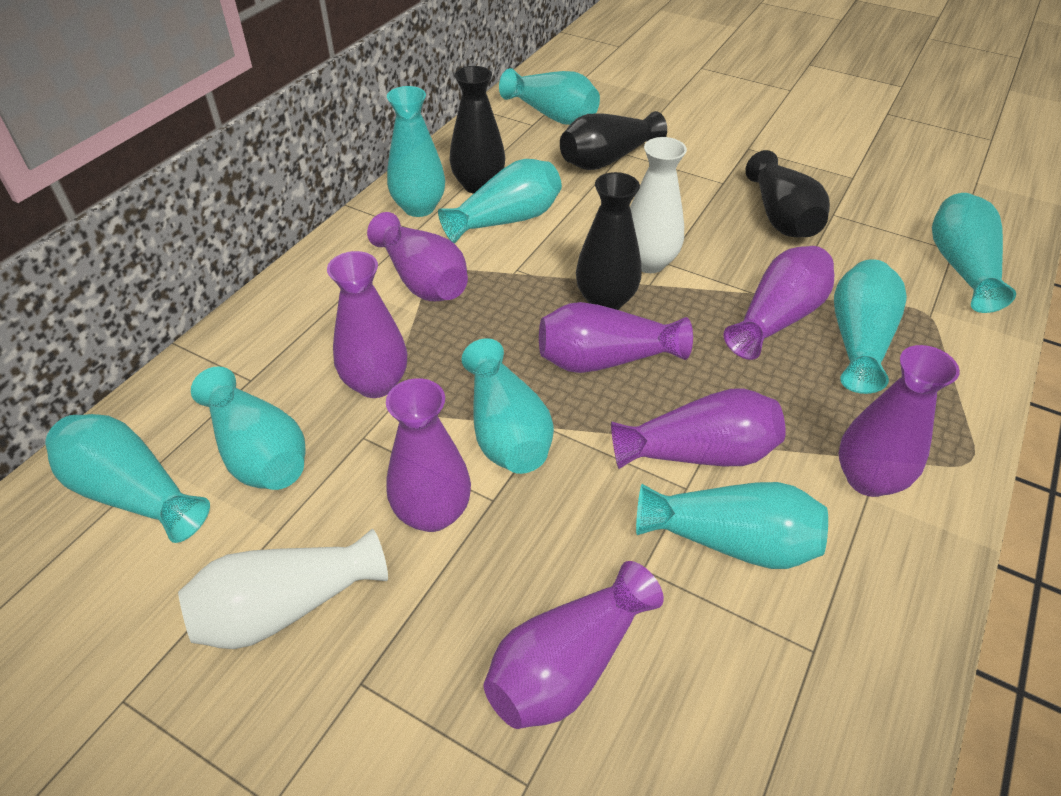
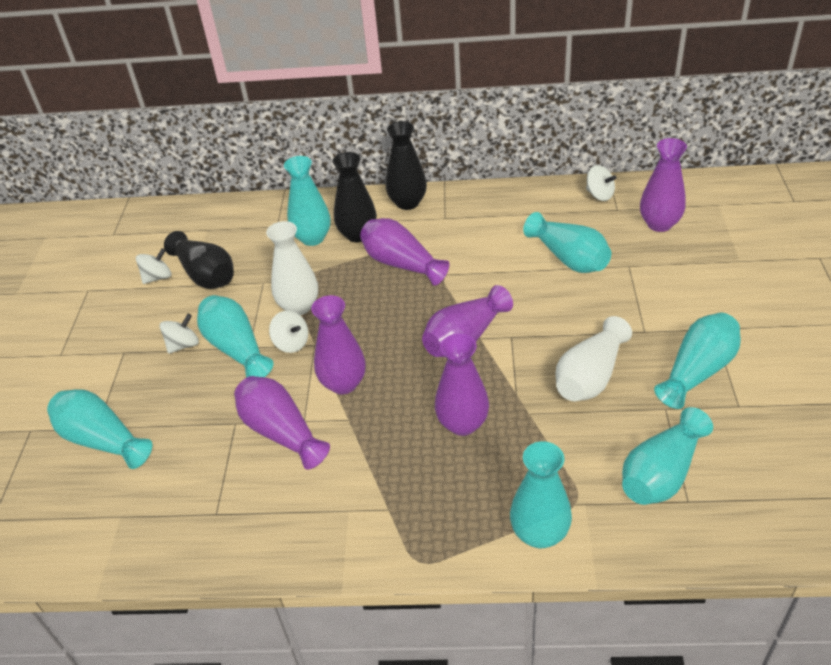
black vase: 4 -> 3
purple vase: 8 -> 6
turquoise vase: 9 -> 7
white spinning top: 0 -> 4

